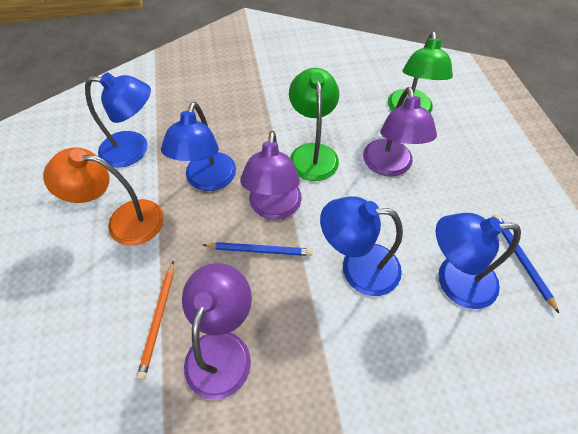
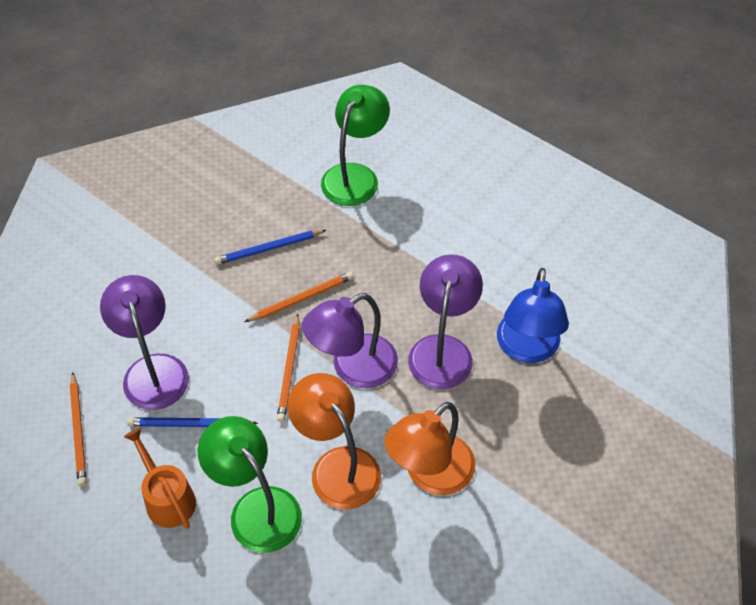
blue lamp: 4 -> 1
orange lamp: 1 -> 2
orange pencil: 1 -> 3
orange watering can: 0 -> 1

